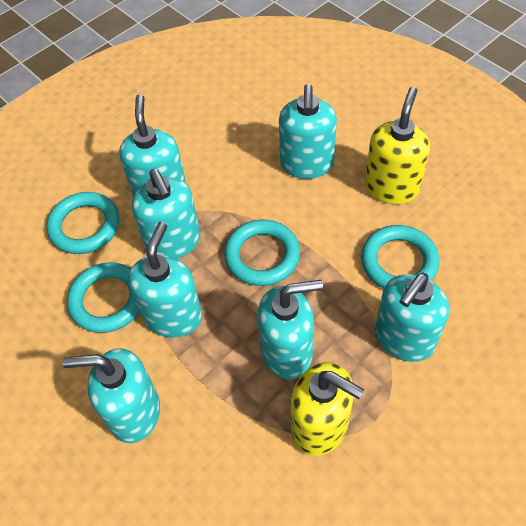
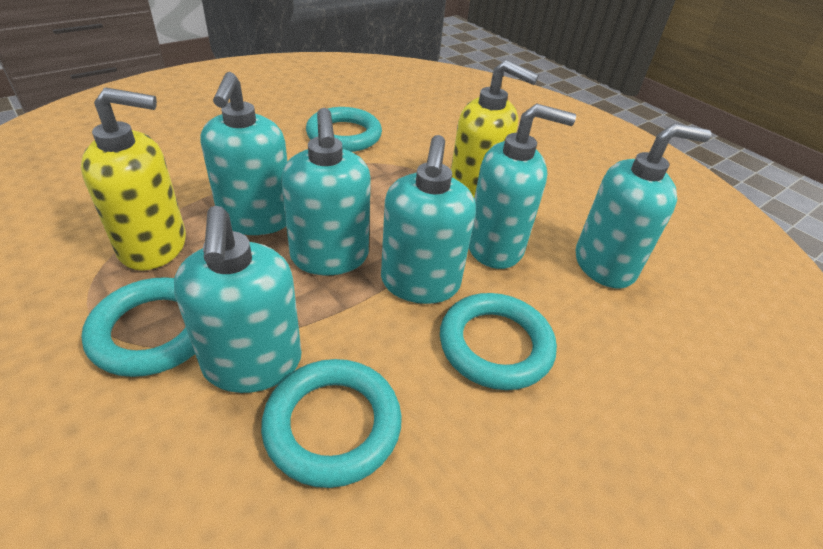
turquoise soap dispenser: 7 -> 6

